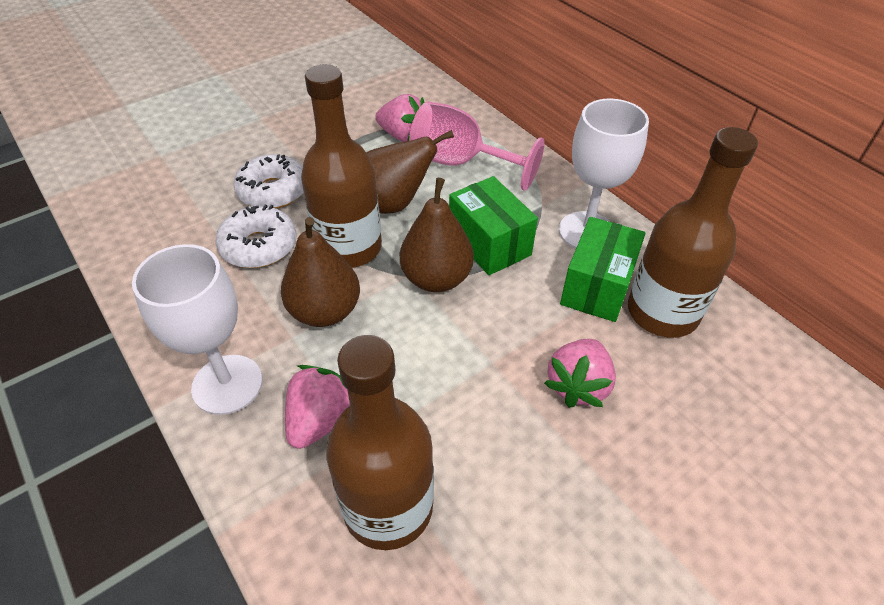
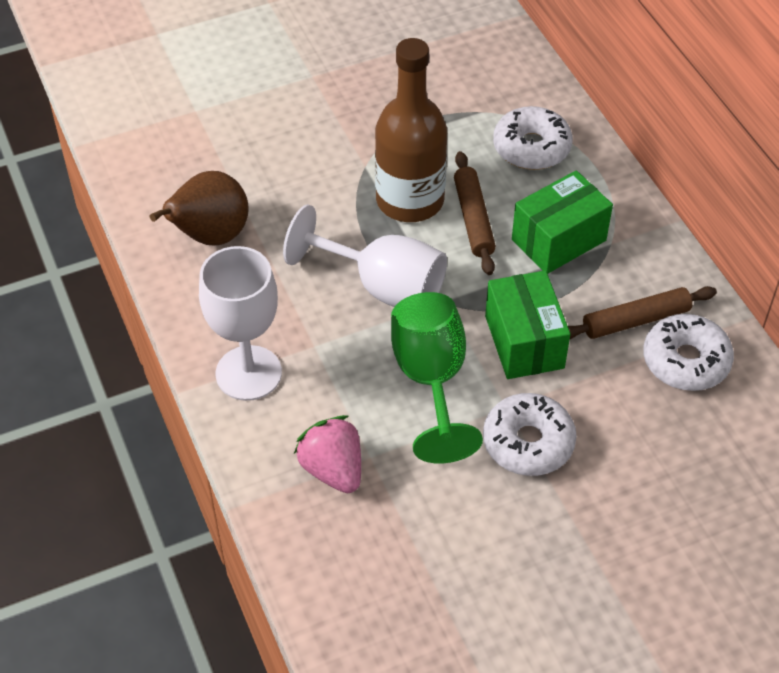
brown bottle: 3 -> 1
brown pear: 3 -> 1
brown rolling pin: 0 -> 2
green goblet: 0 -> 1
pink goblet: 1 -> 0
pink strawberry: 3 -> 1
white donut: 2 -> 3

